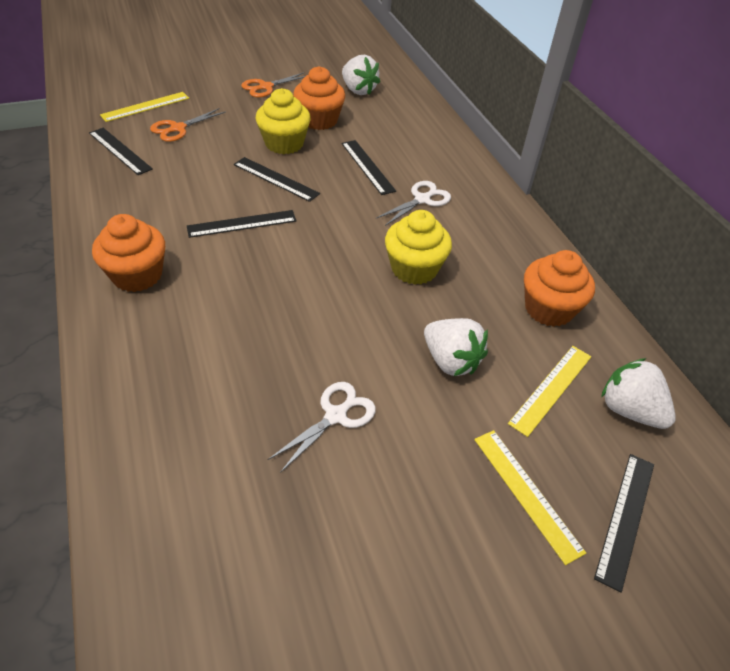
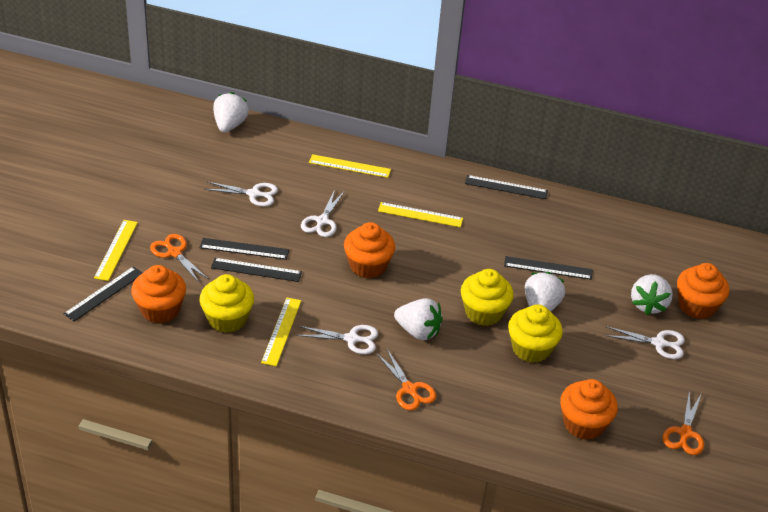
orange cupcake: 3 -> 4
orange scissors: 2 -> 3
white scissors: 2 -> 4
white strawberry: 3 -> 4
yellow cupcake: 2 -> 3
yellow ruler: 3 -> 4

